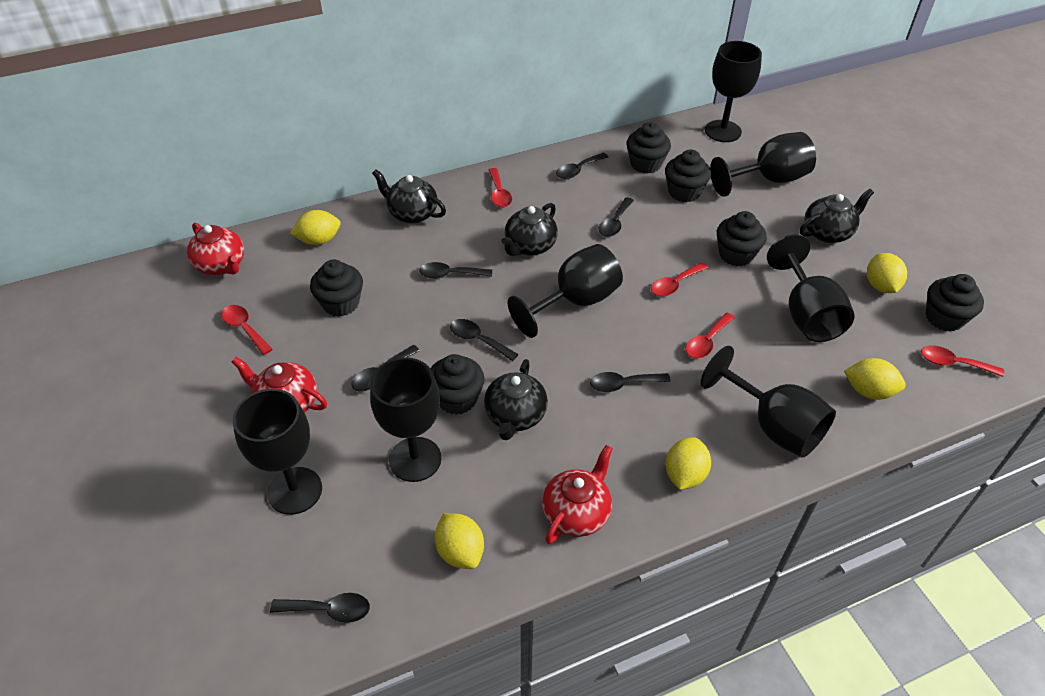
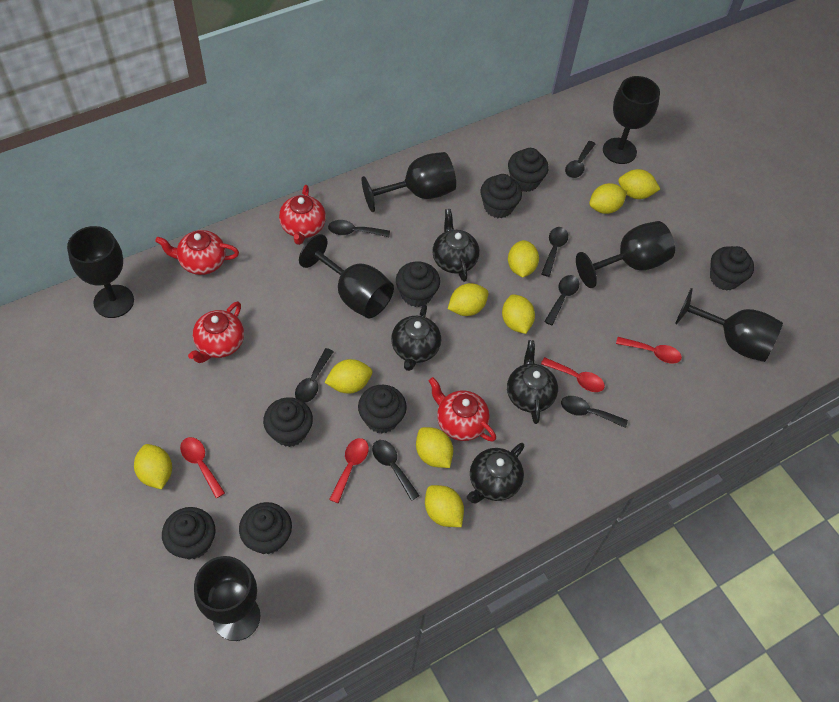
black cupcake: 6 -> 8
red spoon: 5 -> 4
red teapot: 3 -> 4
yellow lemon: 5 -> 9

